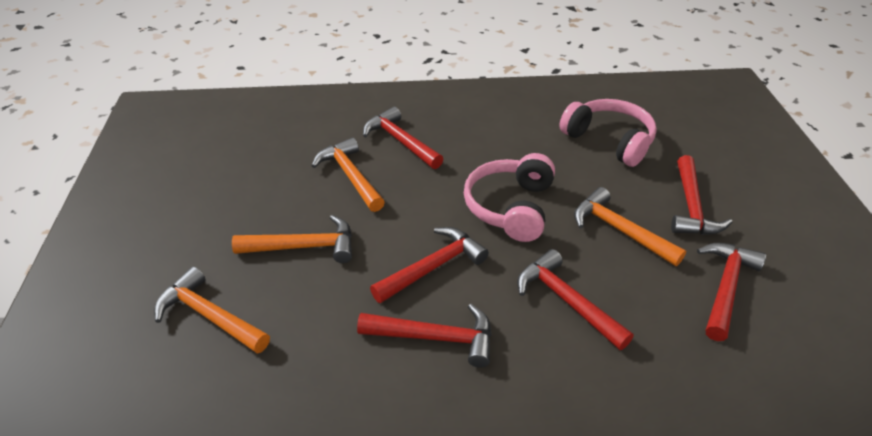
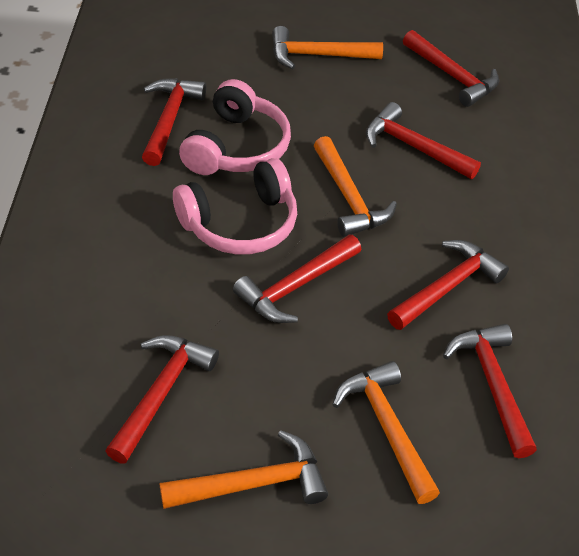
red hammer: 6 -> 7

